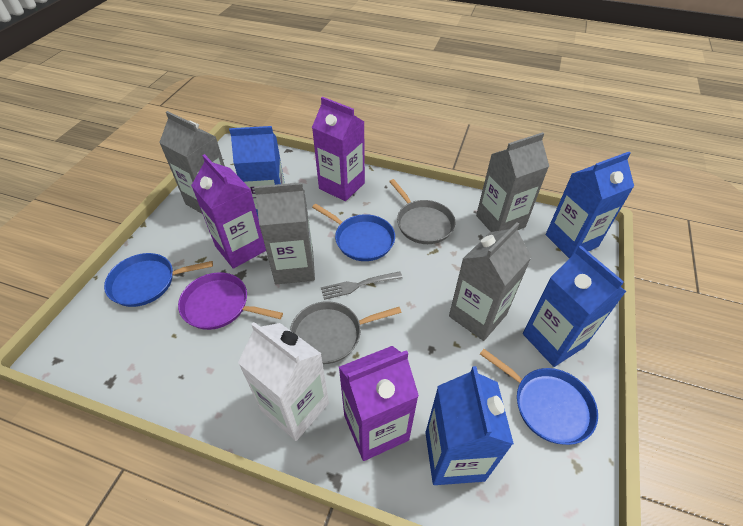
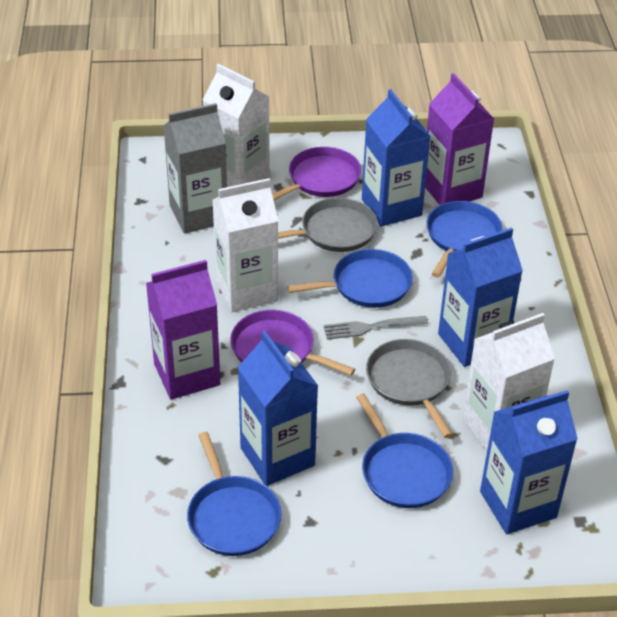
blue pan: 3 -> 4
grey carton: 4 -> 1
purple carton: 3 -> 2
purple pan: 1 -> 2
white carton: 1 -> 3

